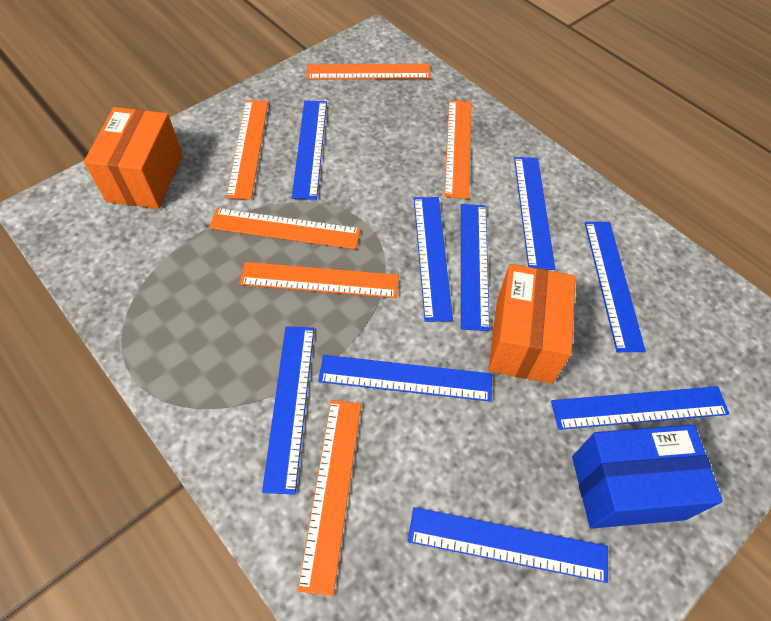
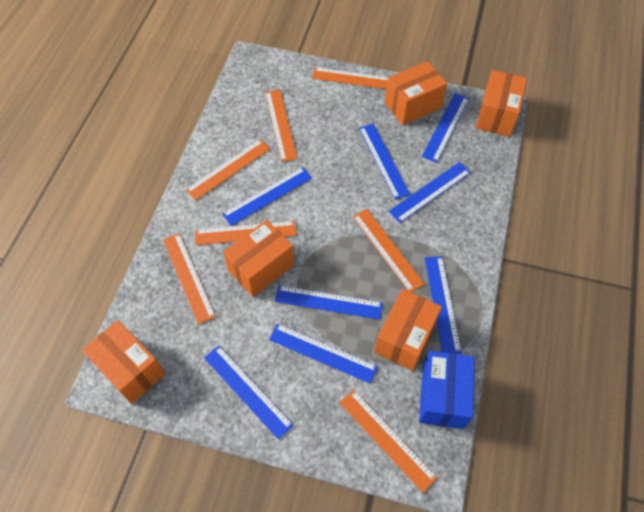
blue ruler: 9 -> 8
orange box: 2 -> 5
orange ruler: 6 -> 7

